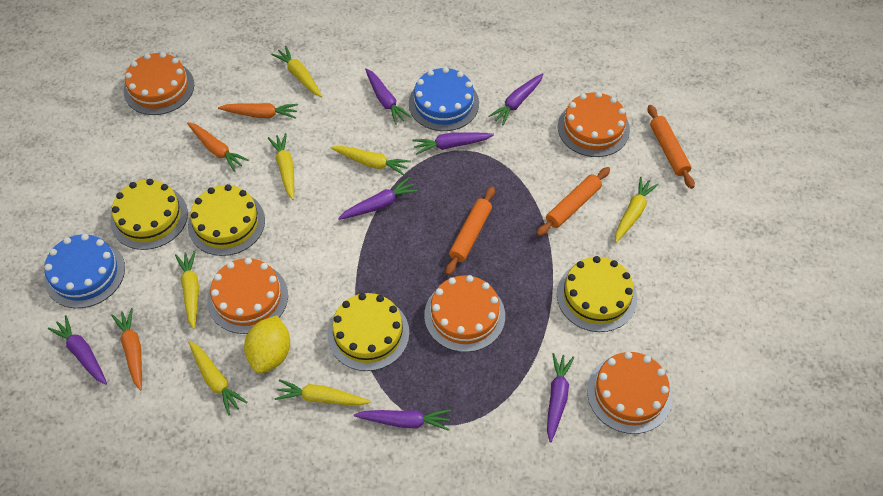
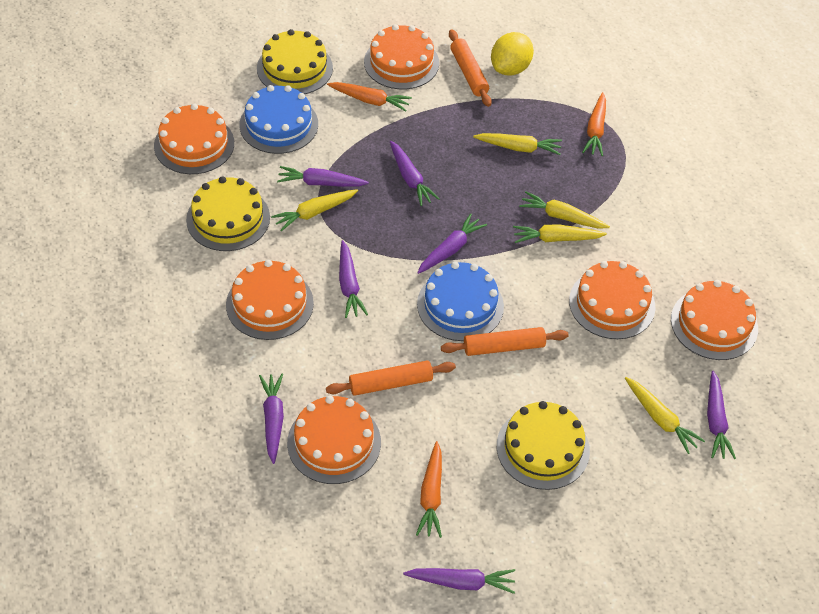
orange cake: 5 -> 6
yellow cake: 4 -> 3
yellow carrot: 7 -> 5

